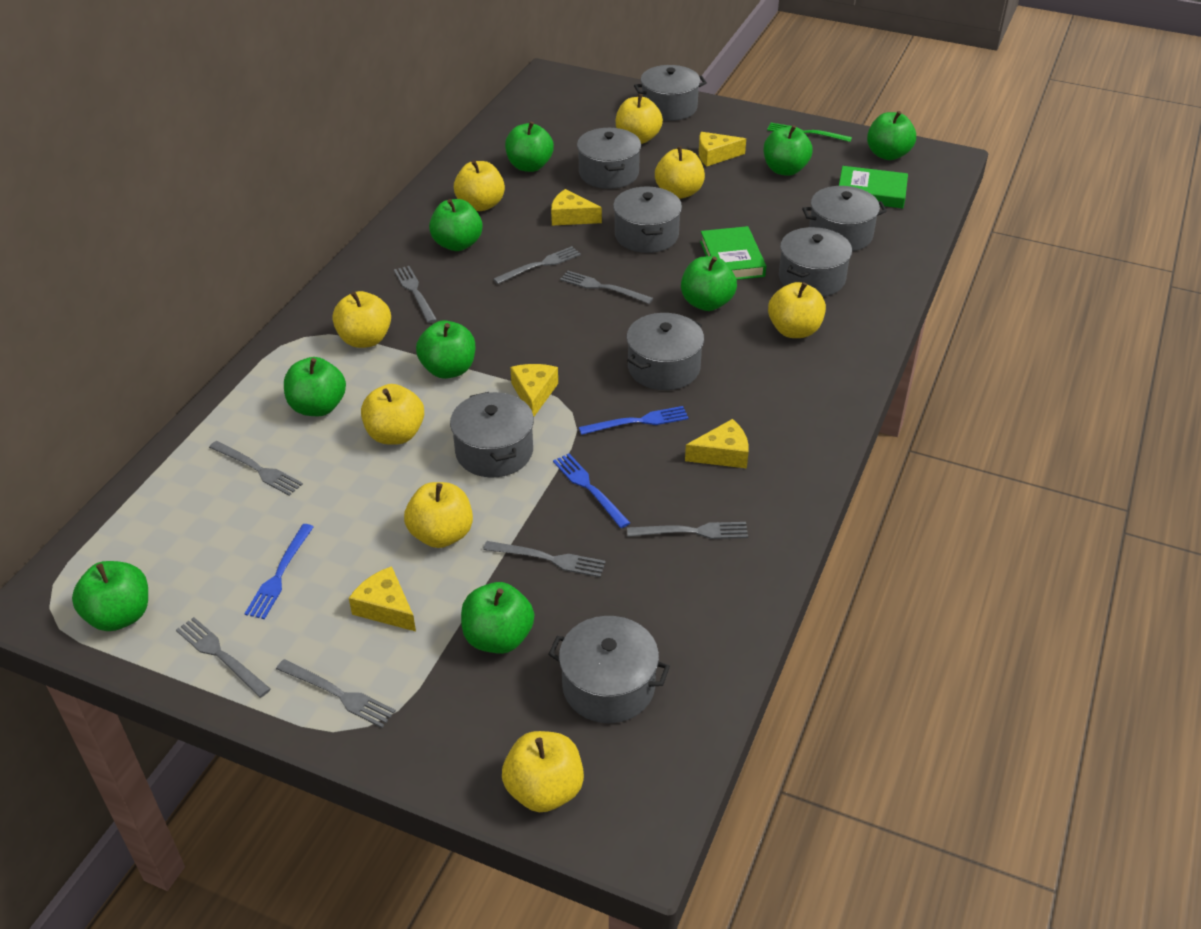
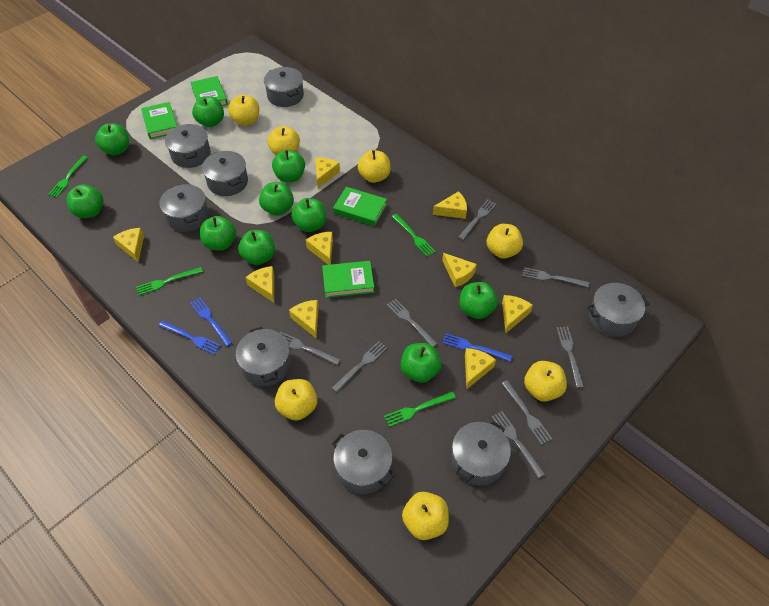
green apple: 9 -> 10
green book: 2 -> 4
green fork: 1 -> 4
yellow apple: 8 -> 7
yellow cheese: 5 -> 9

